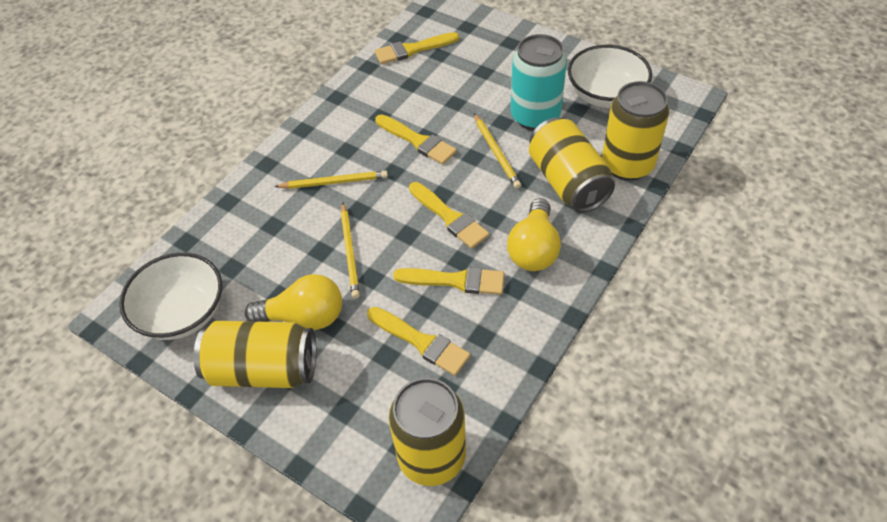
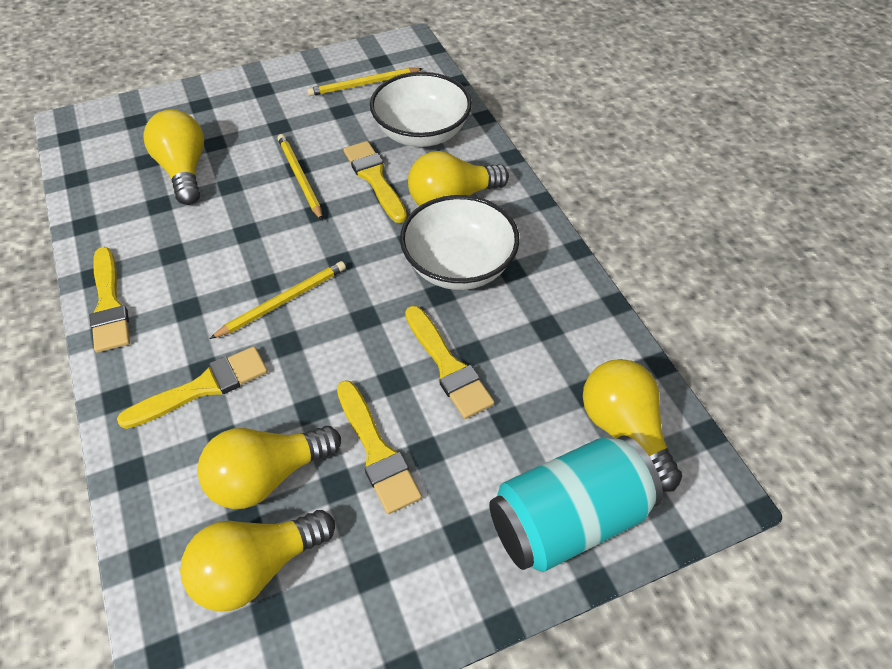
yellow can: 4 -> 0
yellow light bulb: 2 -> 5

